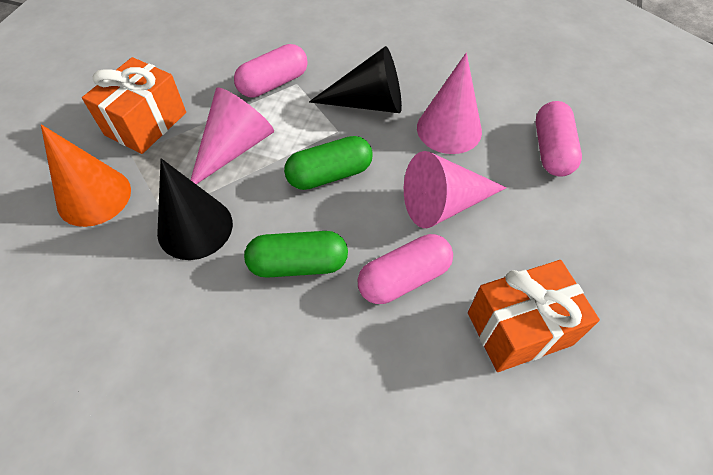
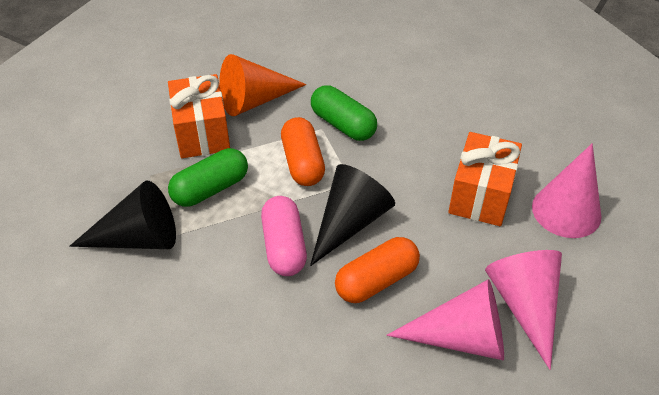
orange capsule: 0 -> 2
pink capsule: 3 -> 1

